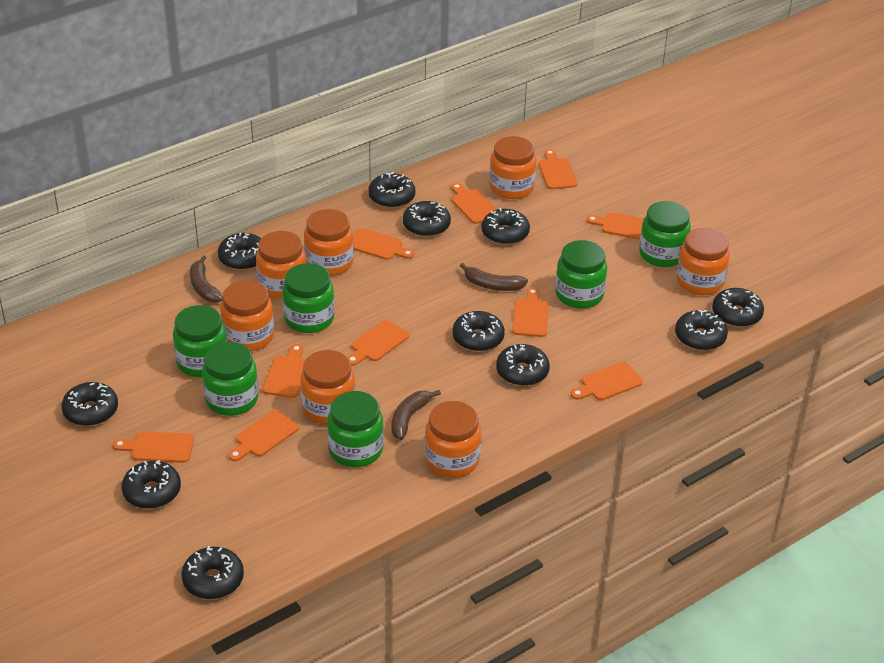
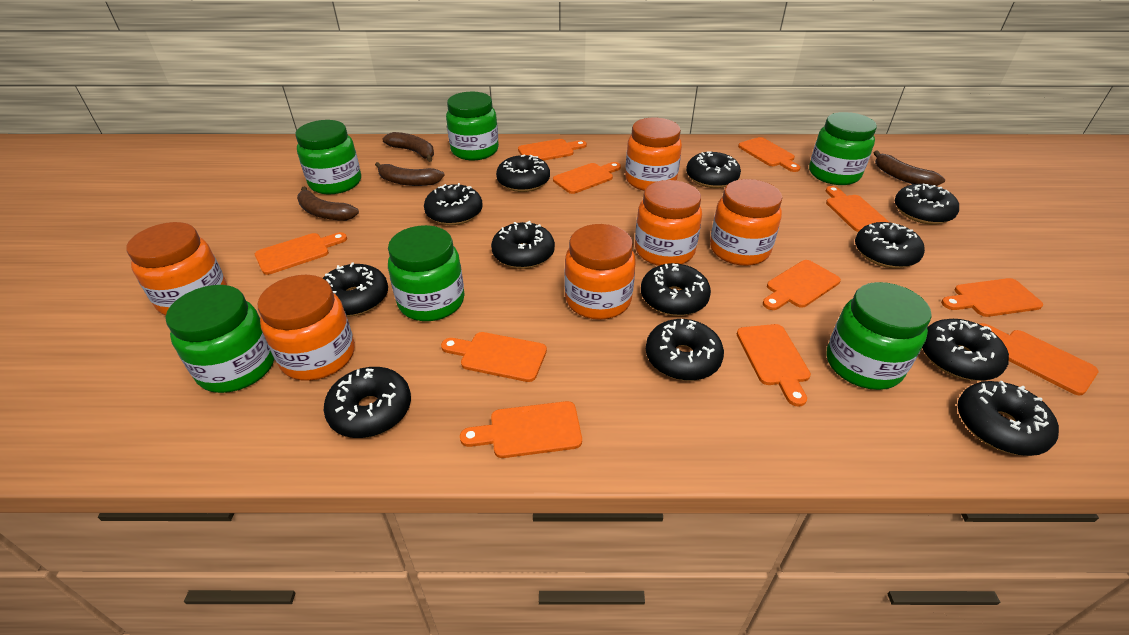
black donut: 11 -> 12
brown banana: 3 -> 4
orange cutting board: 10 -> 11
orange jar: 7 -> 6

